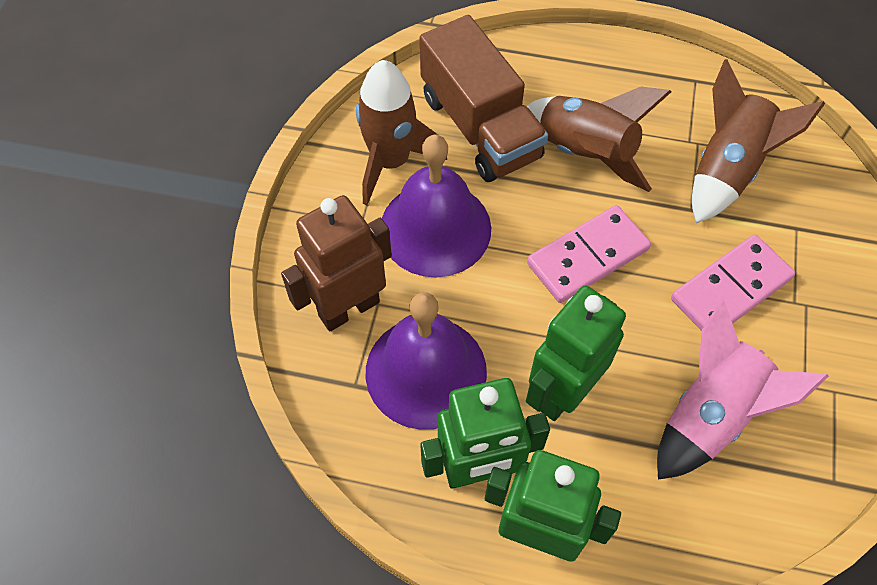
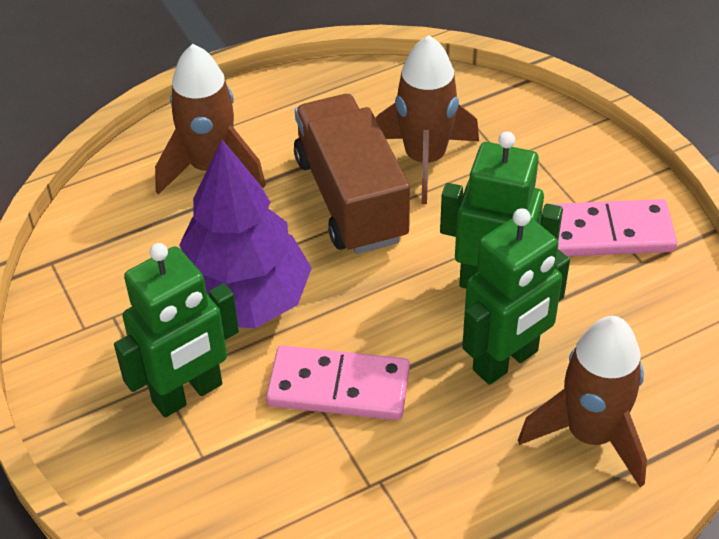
brown robot: 1 -> 0
pink rocket: 1 -> 0
purple bell: 2 -> 0
purple tree: 0 -> 1

